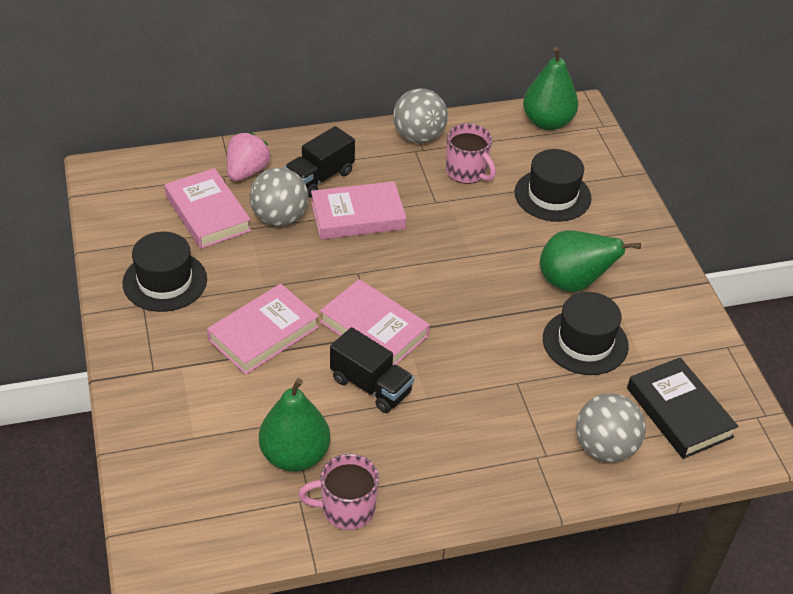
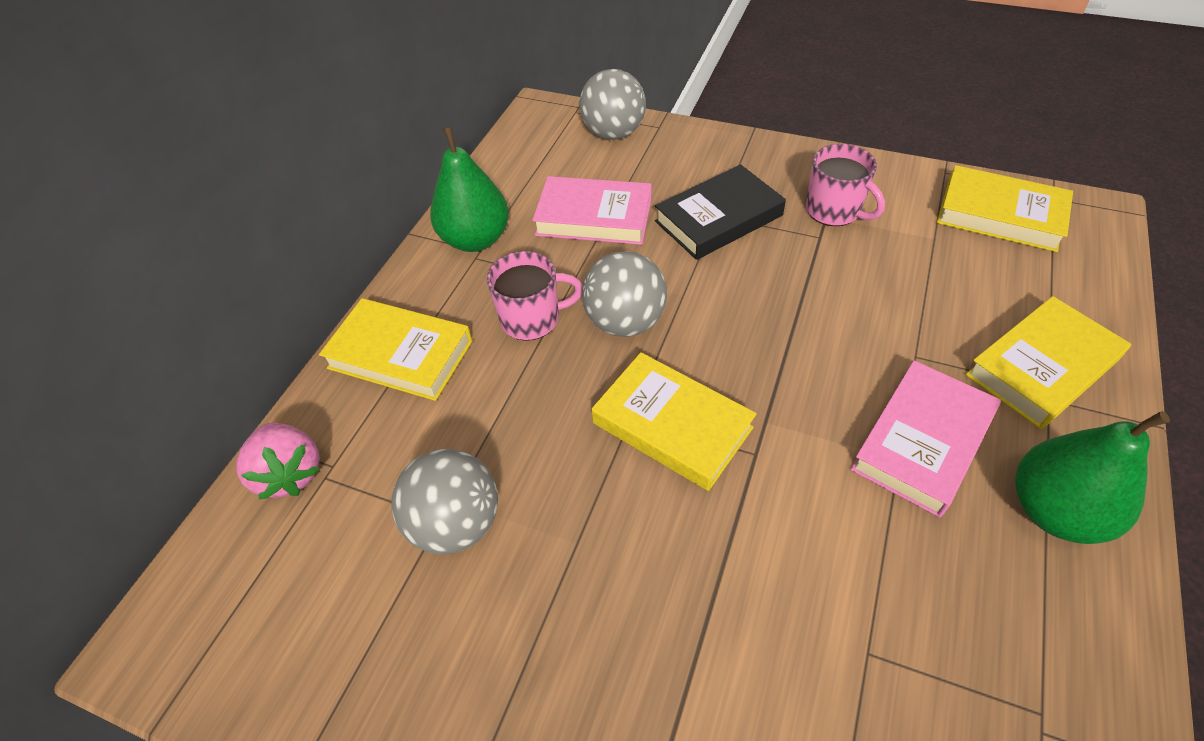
black hat: 3 -> 0
black truck: 2 -> 0
green pear: 3 -> 2
pink book: 4 -> 2
yellow book: 0 -> 4

